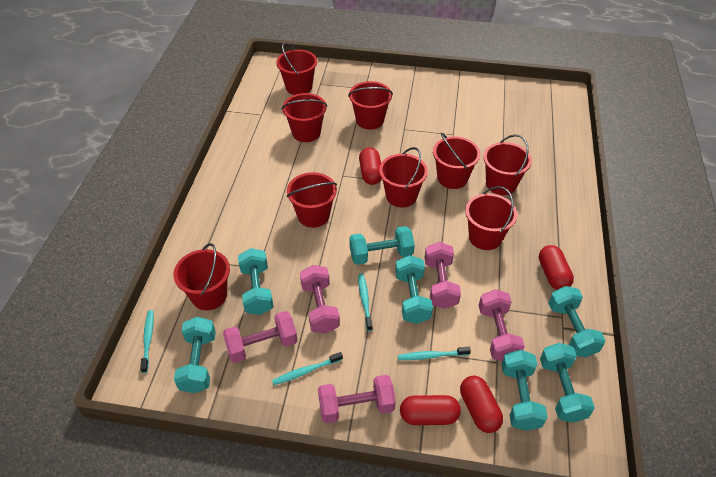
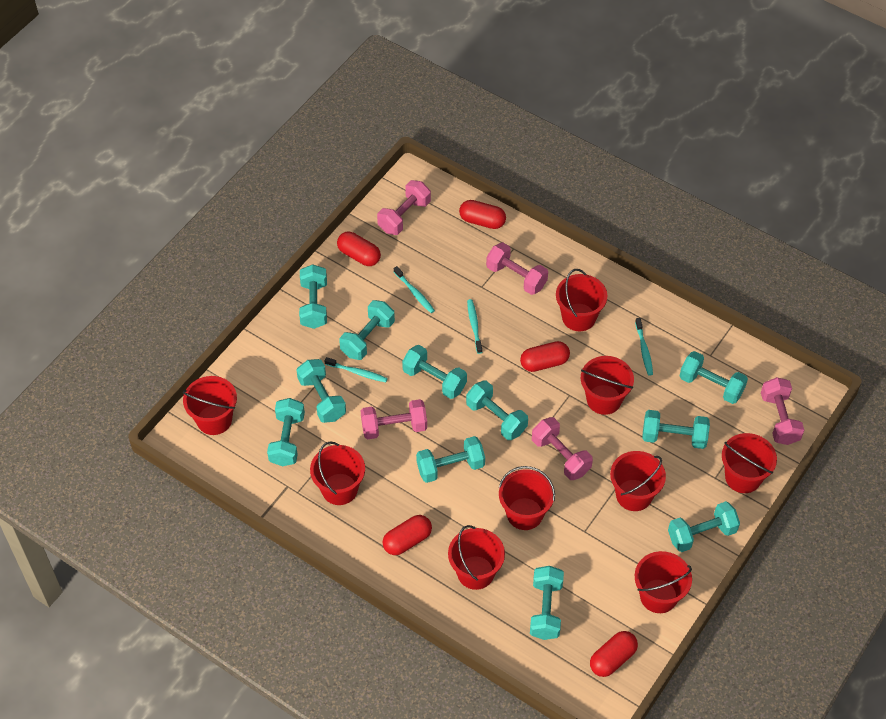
red capsule: 4 -> 5
turquoise dumbbell: 7 -> 11

